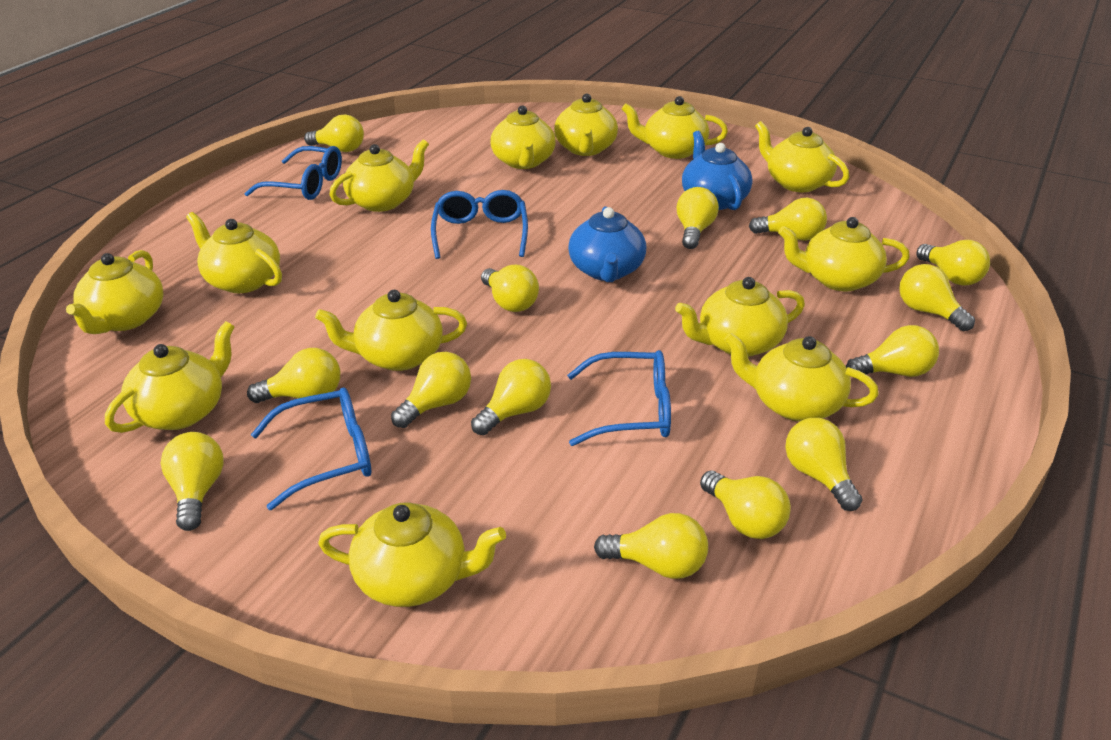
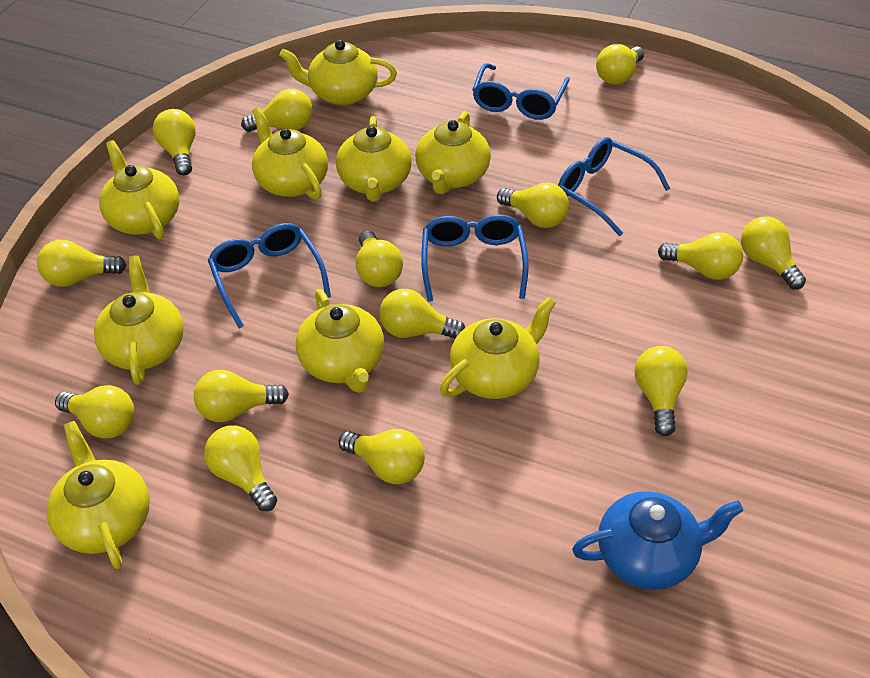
blue teapot: 2 -> 1
yellow teapot: 13 -> 9

